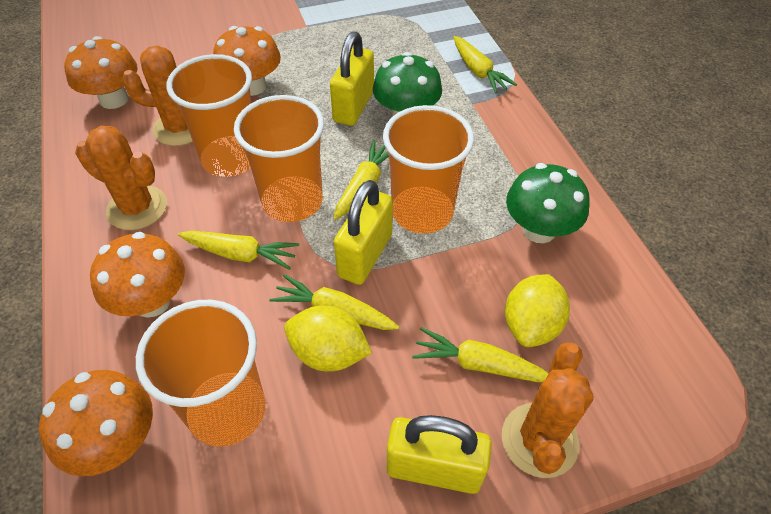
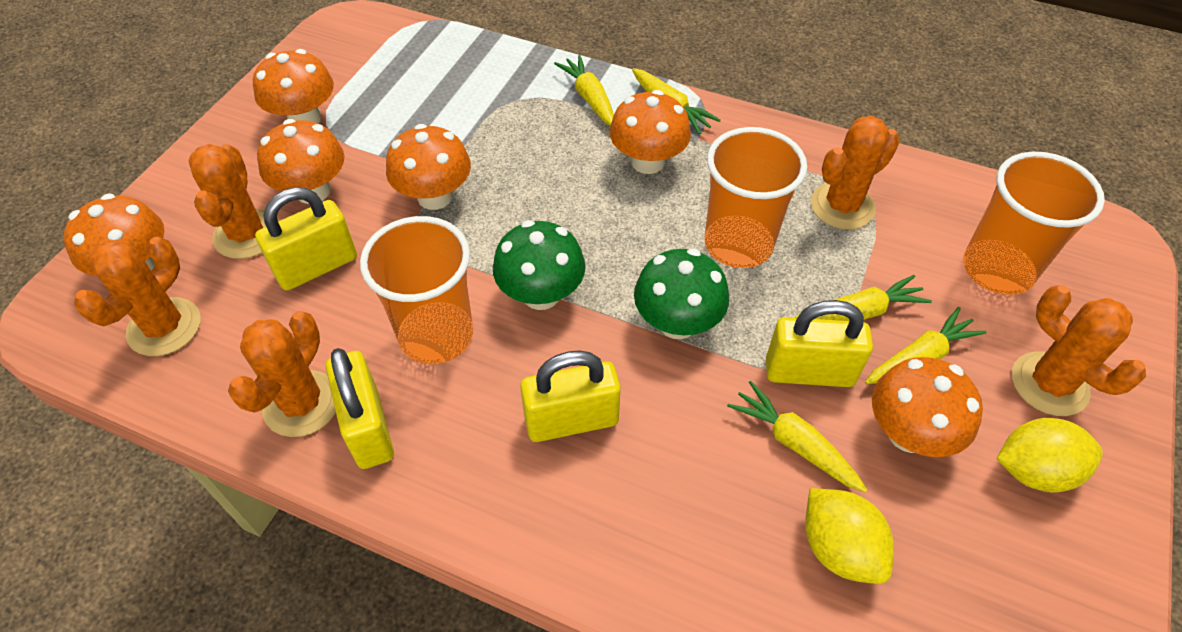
orange cactus: 3 -> 5
orange cup: 4 -> 3
orange mushroom: 4 -> 6
yellow padlock: 3 -> 4

